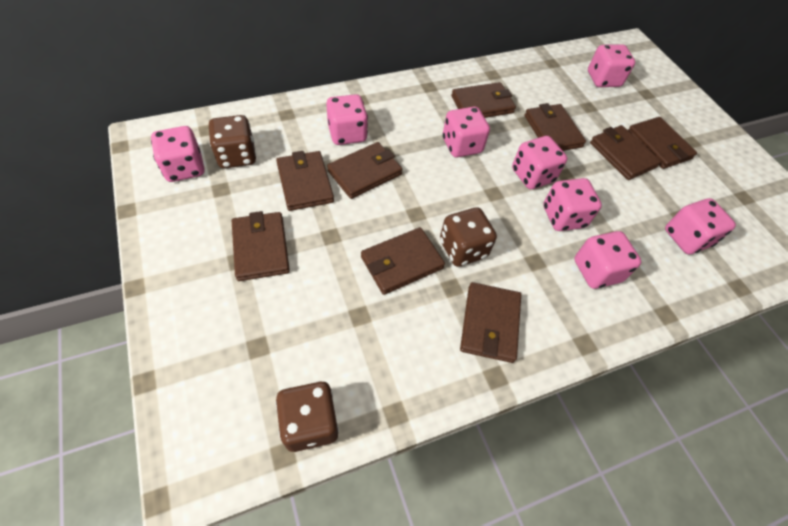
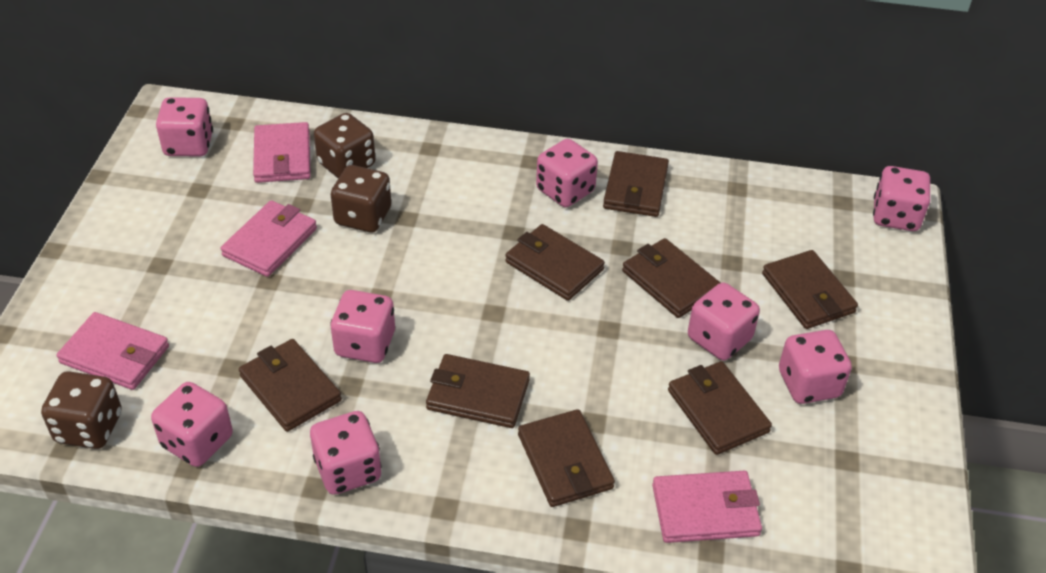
brown wallet: 9 -> 8
pink wallet: 0 -> 4

